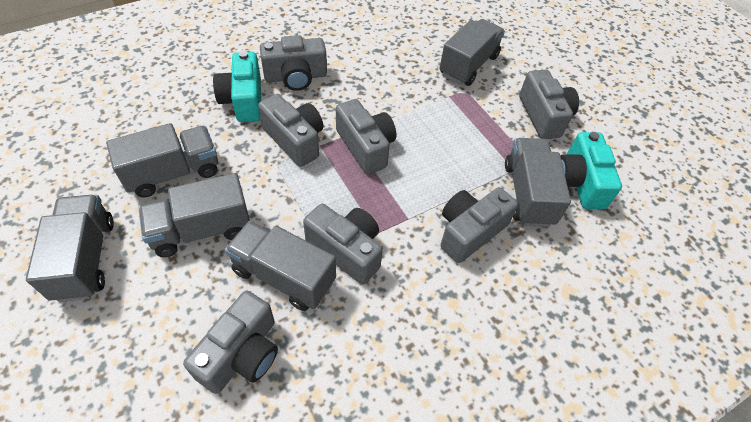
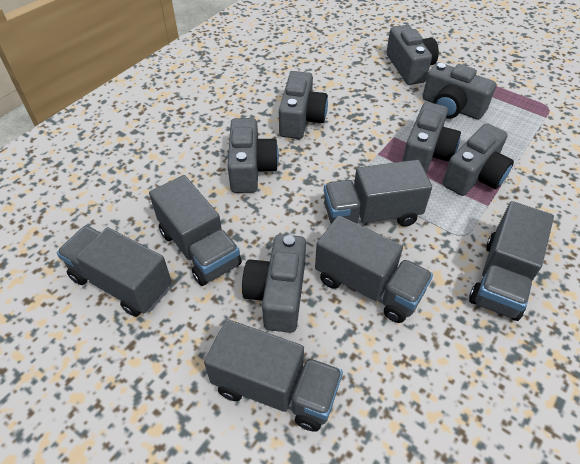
turquoise camera: 2 -> 0

